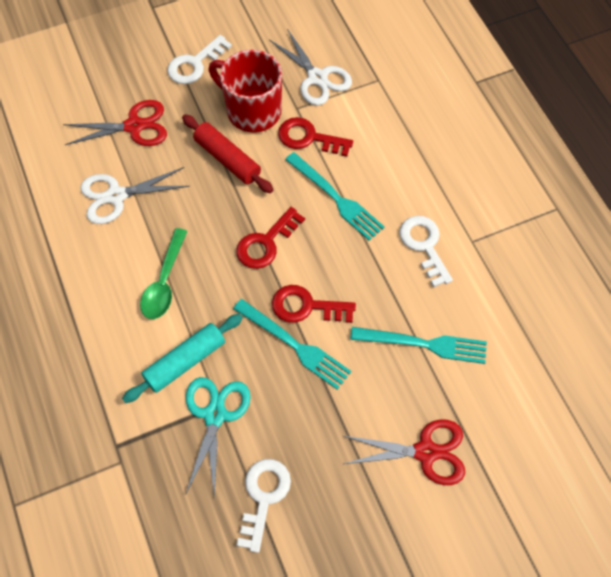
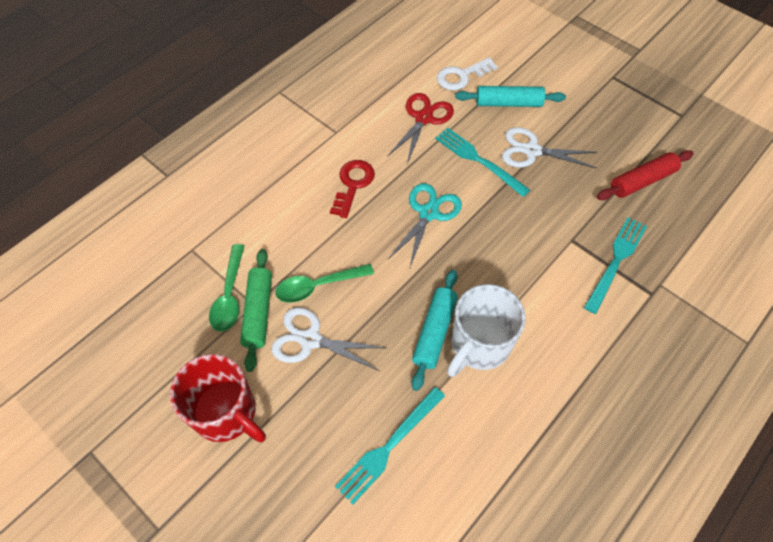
green rolling pin: 0 -> 1
green spoon: 1 -> 2
red key: 3 -> 1
red scissors: 2 -> 1
turquoise rolling pin: 1 -> 2
white key: 3 -> 1
white mug: 0 -> 1

